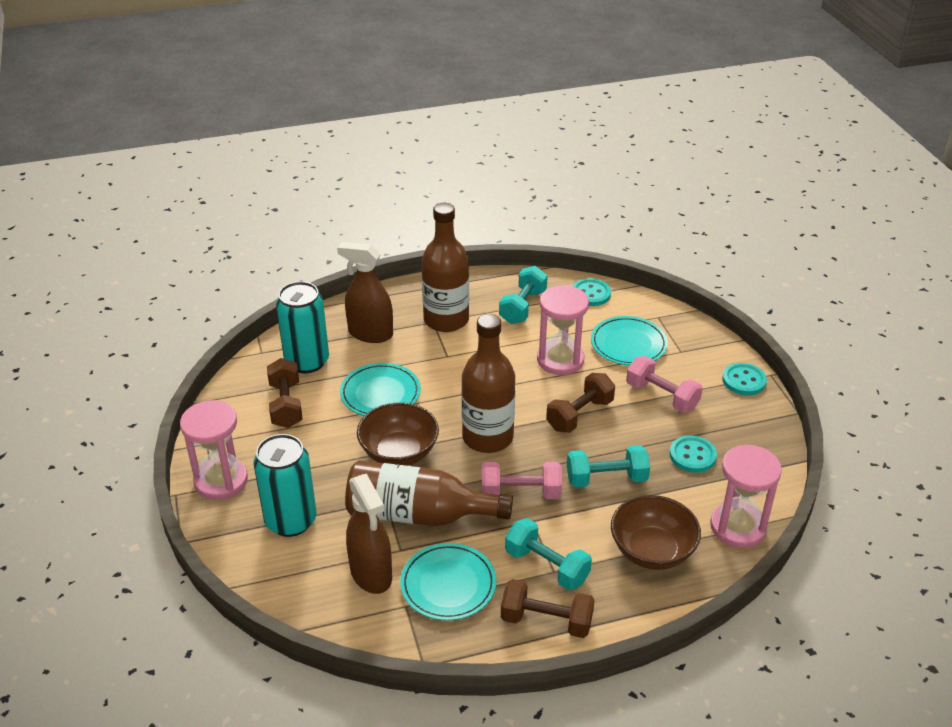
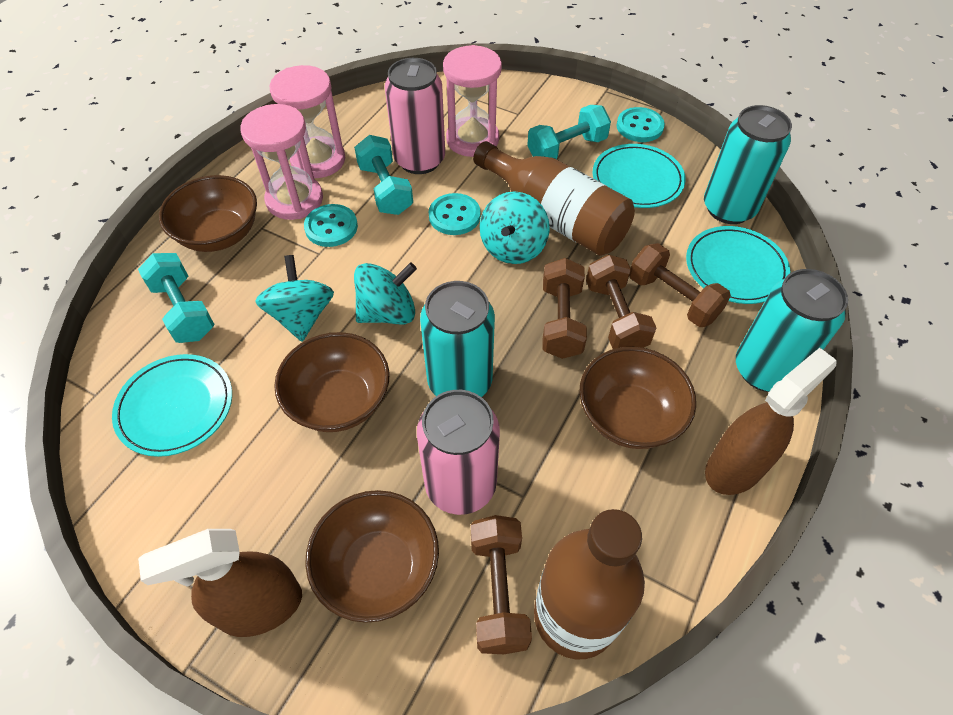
brown bottle: 3 -> 2
brown bowl: 2 -> 4
brown dumbbell: 3 -> 4
pink can: 0 -> 2
pink dumbbell: 2 -> 0
turquoise can: 2 -> 3
turquoise spinning top: 0 -> 3

